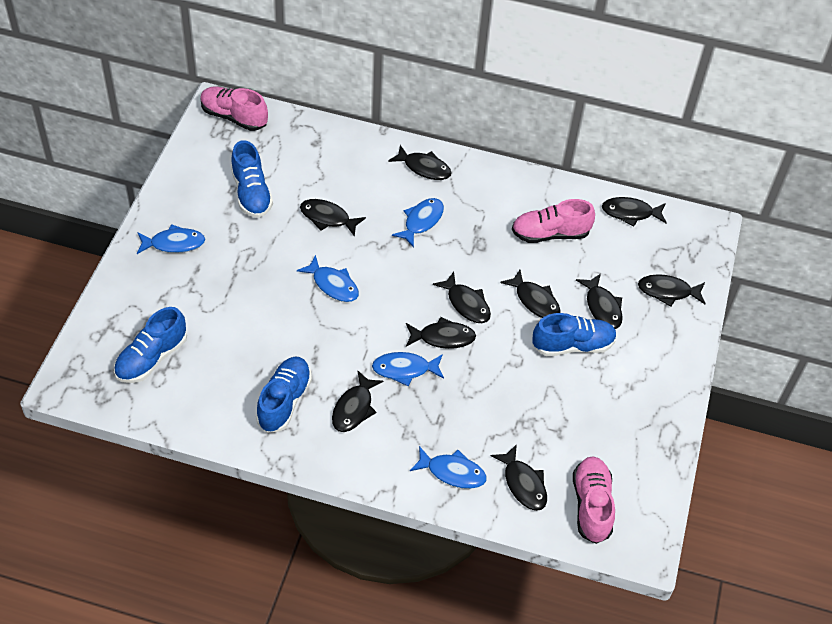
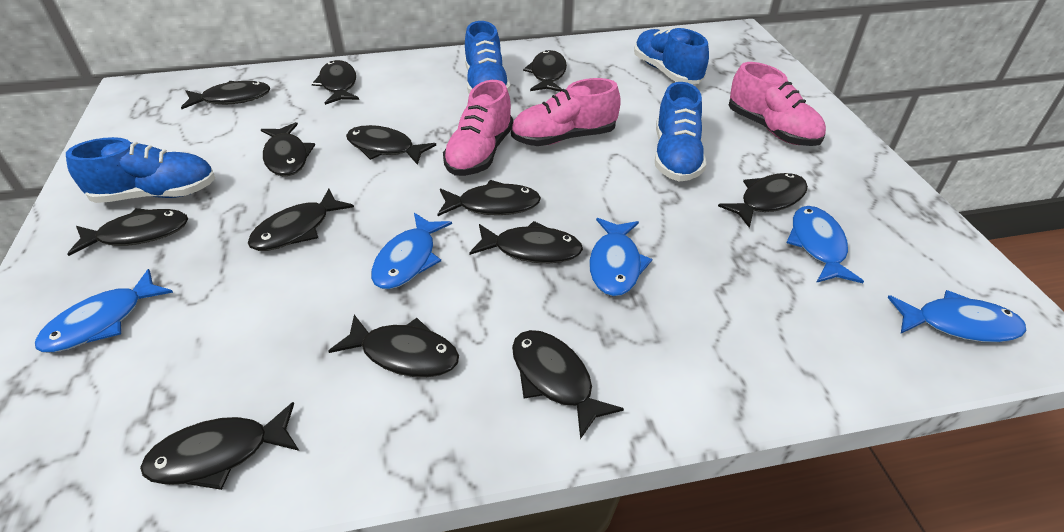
black fish: 10 -> 13

